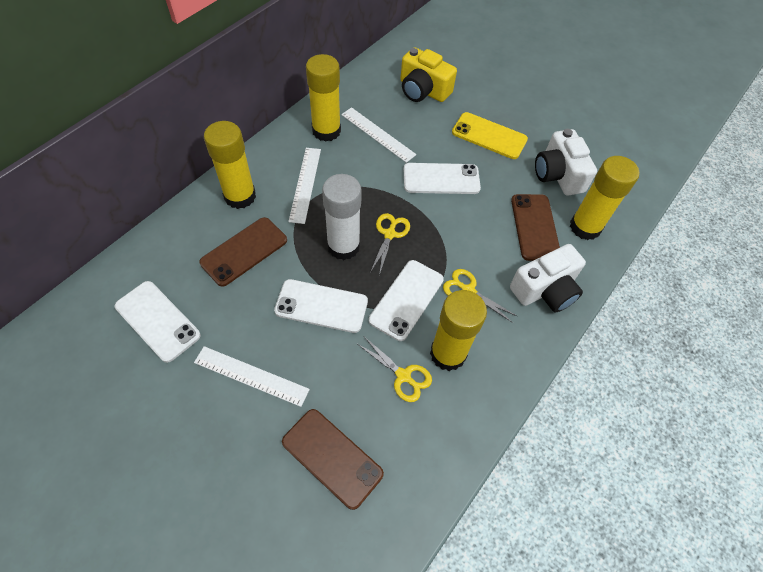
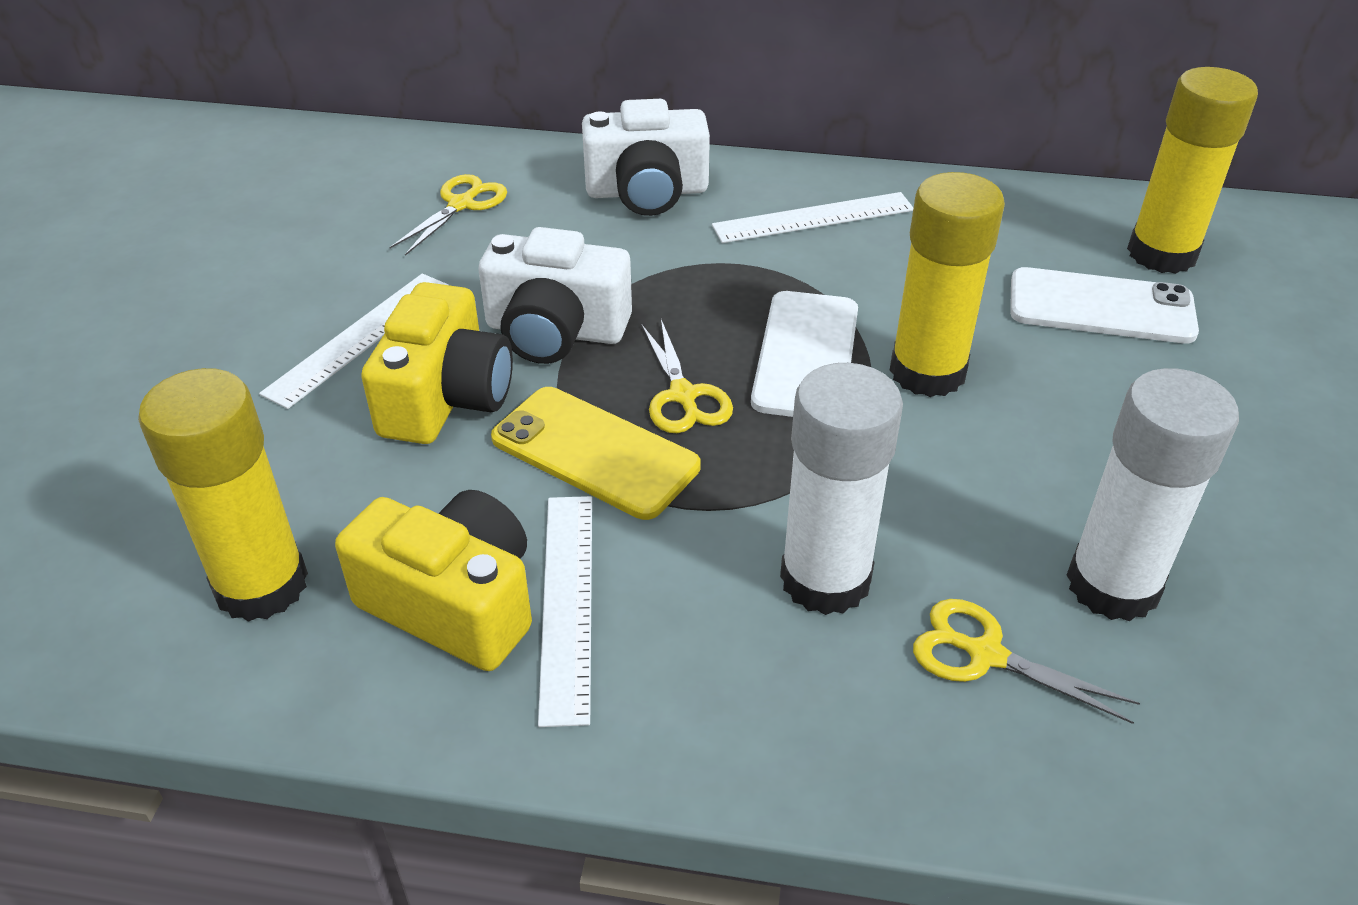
brown phone: 3 -> 0
white glue stick: 1 -> 2
white phone: 4 -> 2
yellow camera: 1 -> 2
yellow glue stick: 4 -> 3

